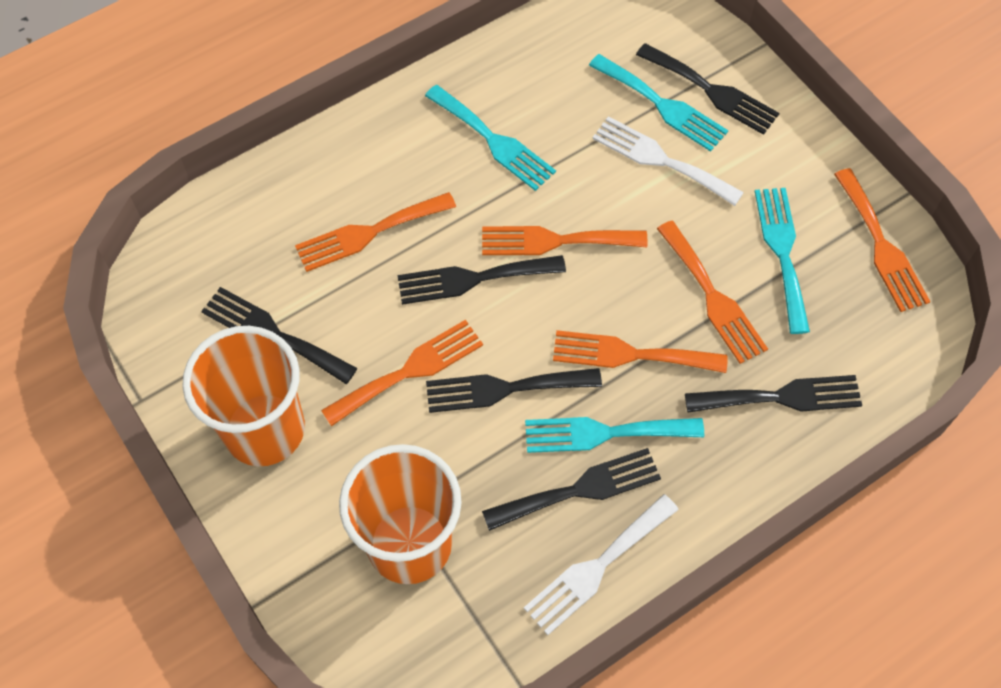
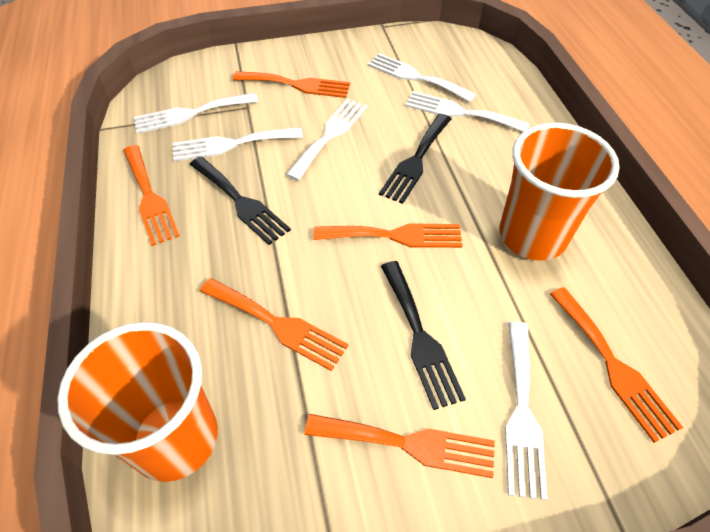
black fork: 6 -> 3
turquoise fork: 4 -> 0
white fork: 2 -> 6

